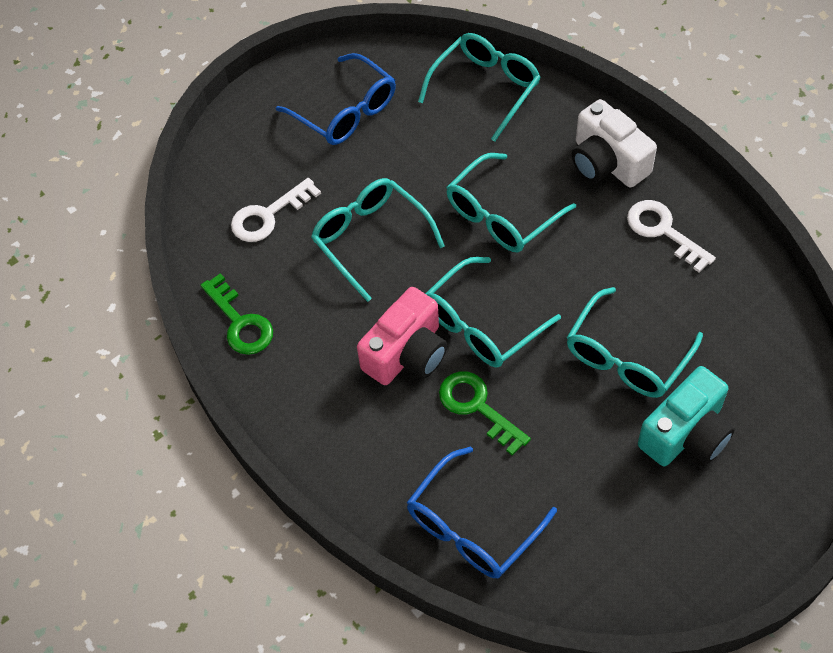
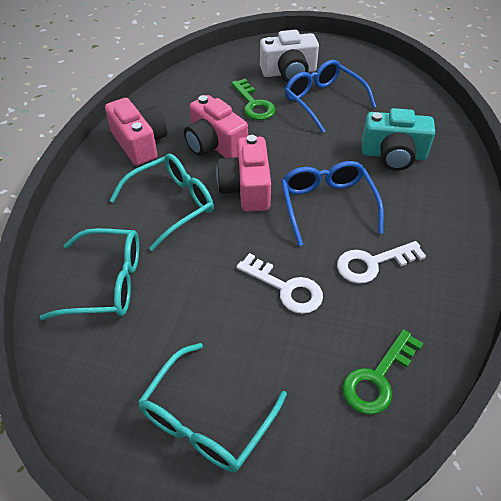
pink camera: 1 -> 3
turquoise glasses: 5 -> 3

